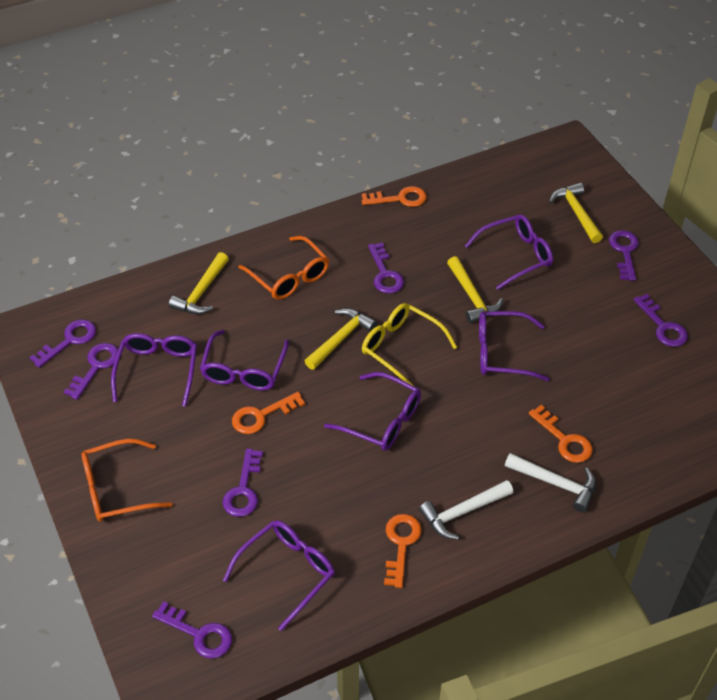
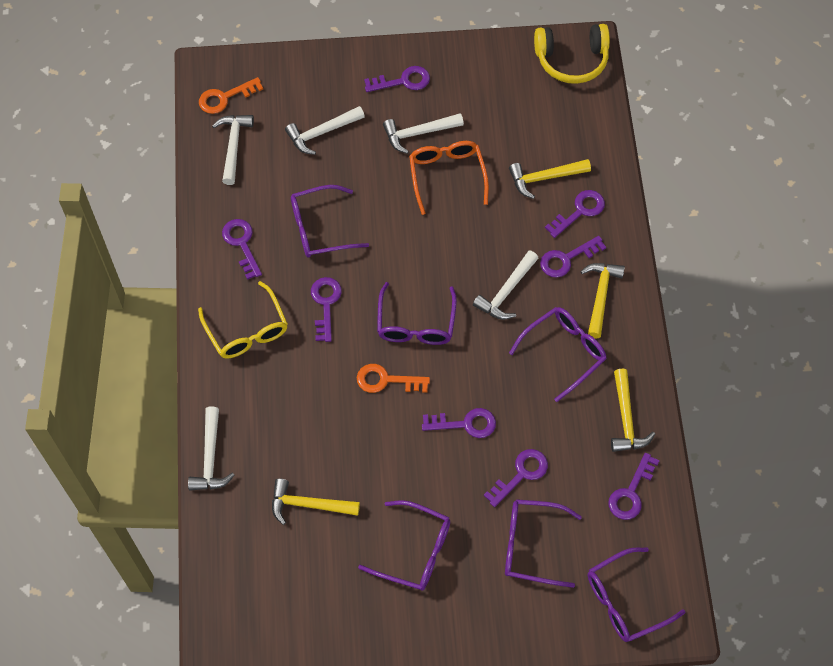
orange glasses: 2 -> 1
orange key: 4 -> 2
purple key: 7 -> 8
white hammer: 2 -> 5
yellow headphones: 0 -> 1

